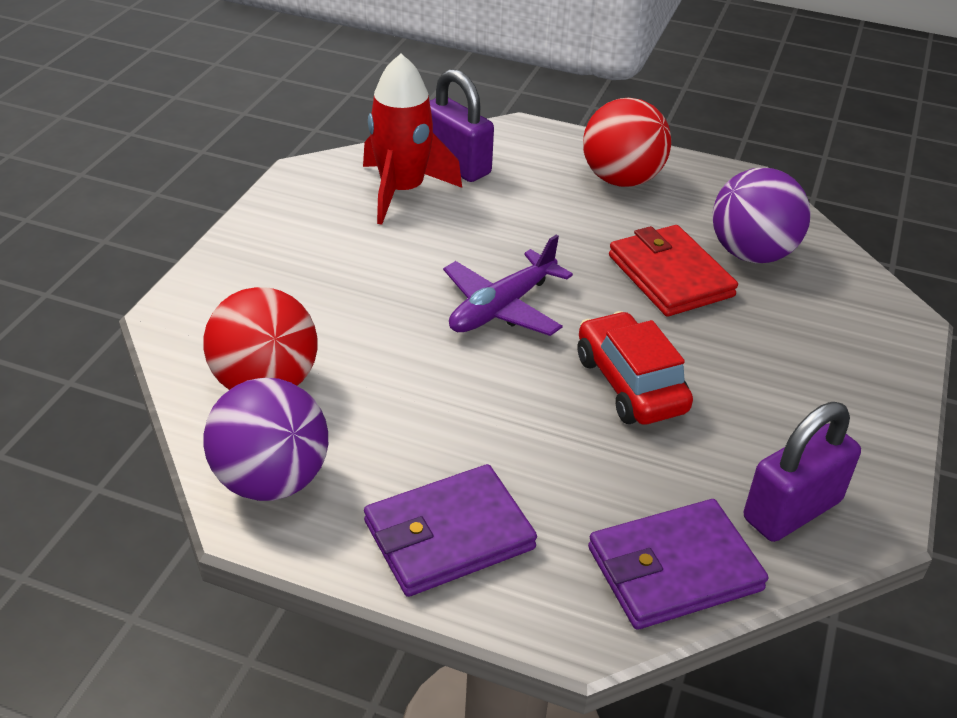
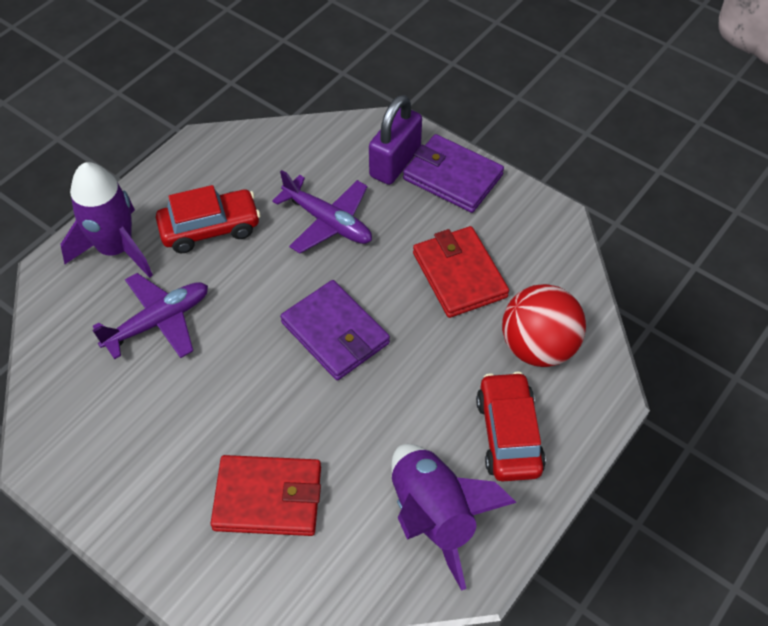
purple ball: 2 -> 0
purple padlock: 2 -> 1
purple plane: 1 -> 2
purple rocket: 0 -> 2
red ball: 2 -> 1
red car: 1 -> 2
red rocket: 1 -> 0
red wallet: 1 -> 2

